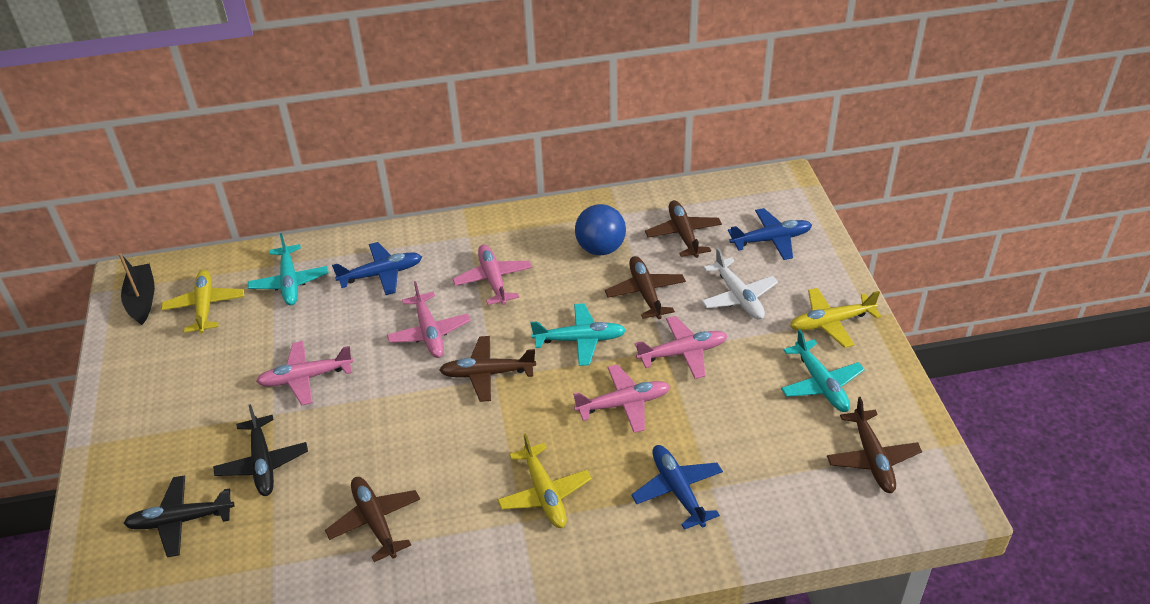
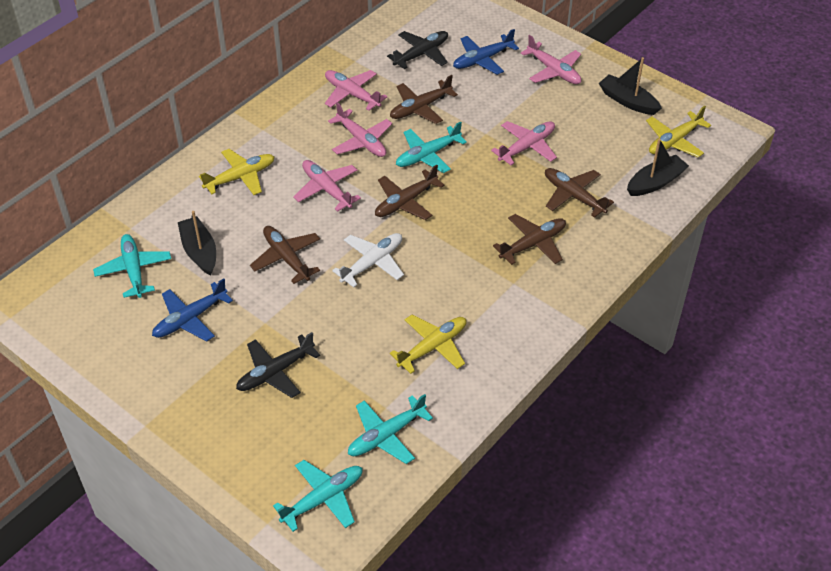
black boat: 1 -> 3
blue ball: 1 -> 0
blue plane: 3 -> 2
turquoise plane: 3 -> 4

